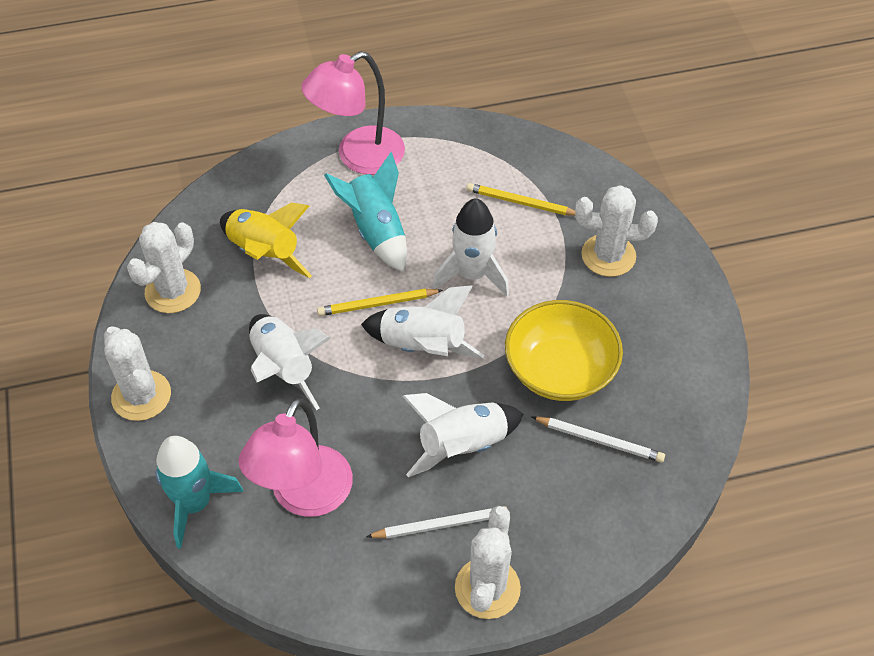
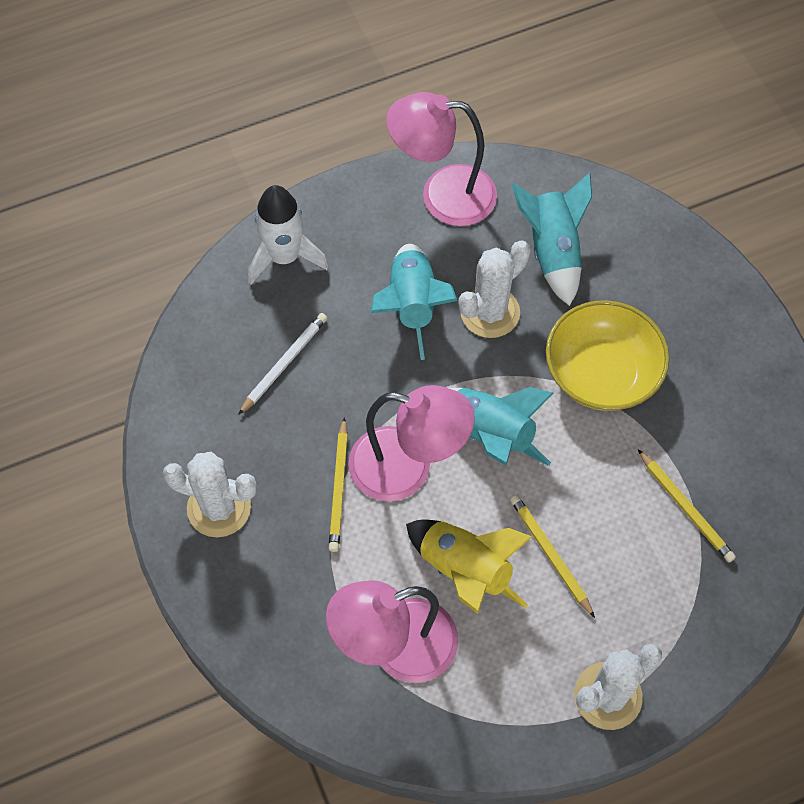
pink lamp: 2 -> 3
turquoise rocket: 2 -> 3
white cactus: 4 -> 3
white pencil: 2 -> 1
white rocket: 4 -> 1
yellow pencil: 2 -> 3

